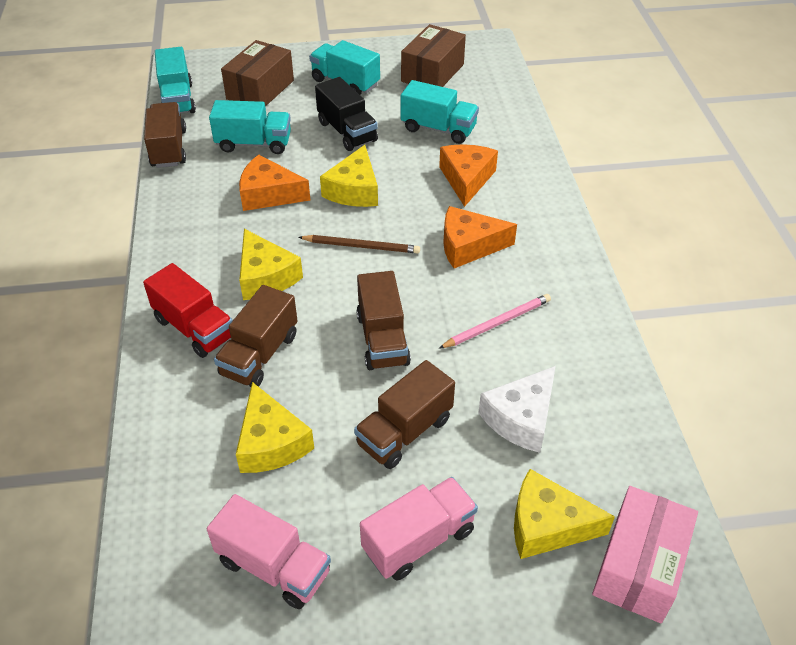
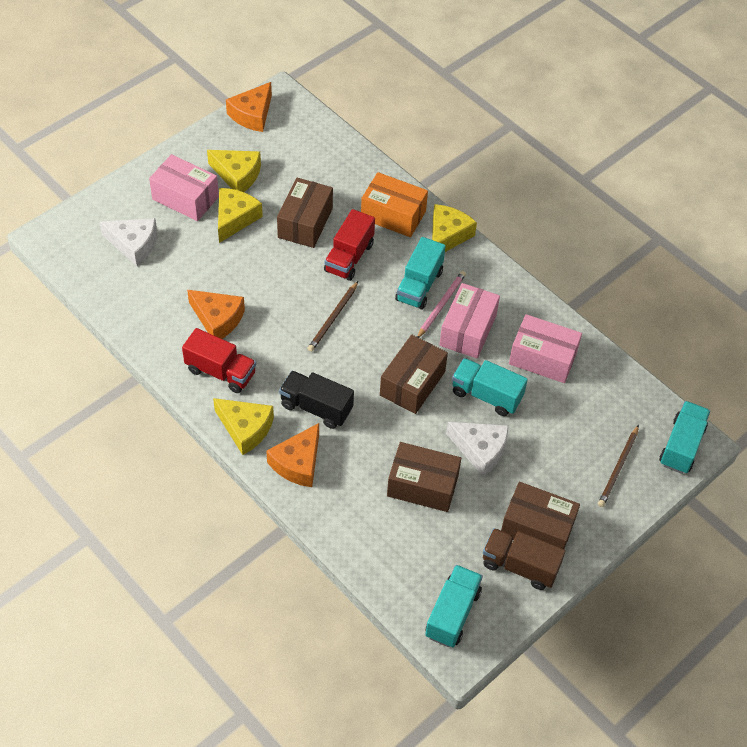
brown box: 2 -> 4
brown pencil: 1 -> 2
brown truck: 4 -> 1
orange box: 0 -> 1
pink box: 1 -> 3
pink truck: 2 -> 0
red truck: 1 -> 2
white cheese: 1 -> 2

